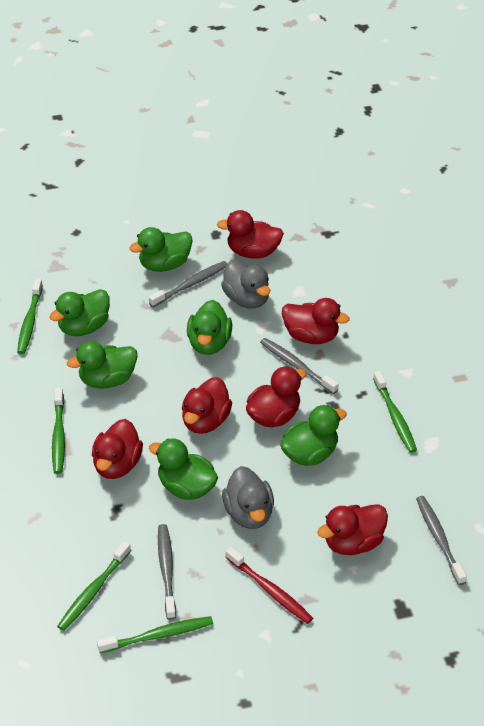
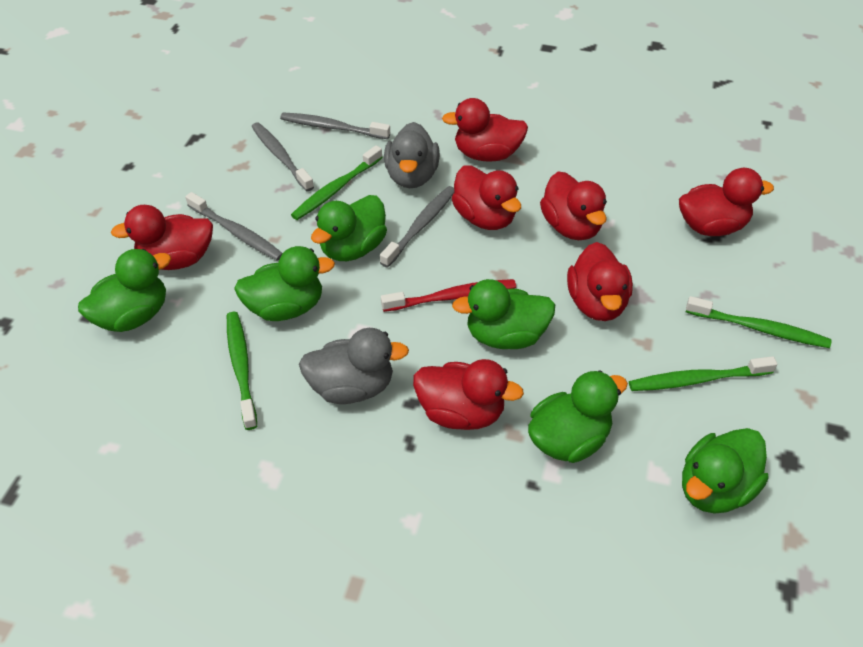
green toothbrush: 5 -> 4
red duck: 6 -> 7

